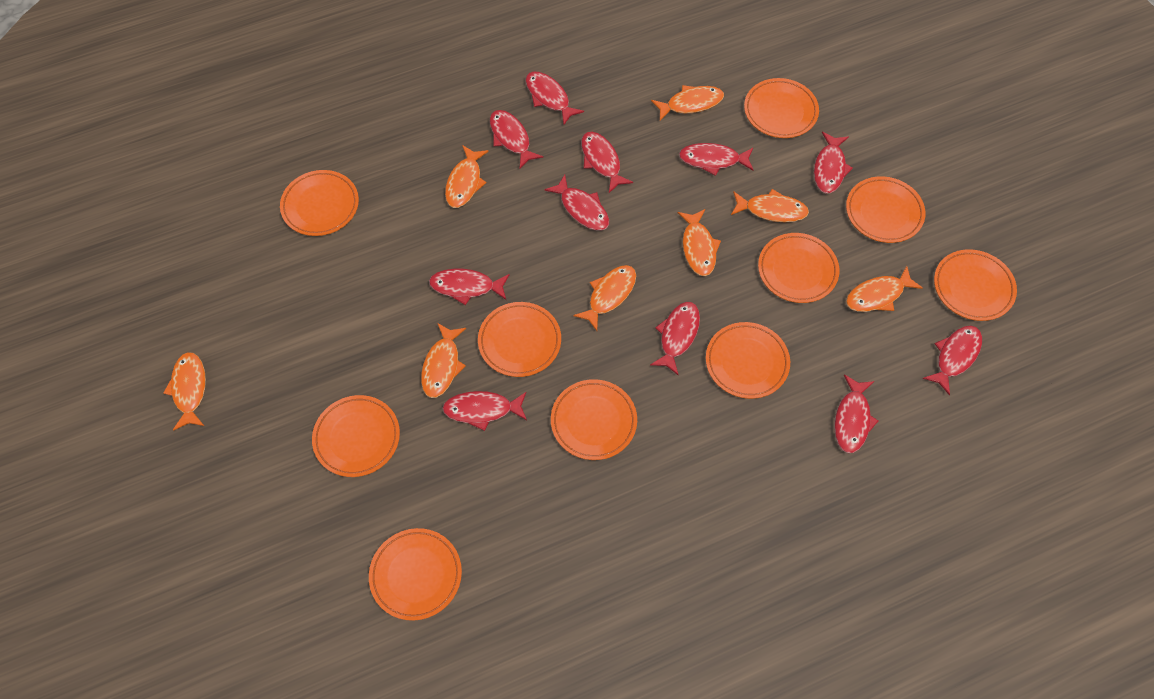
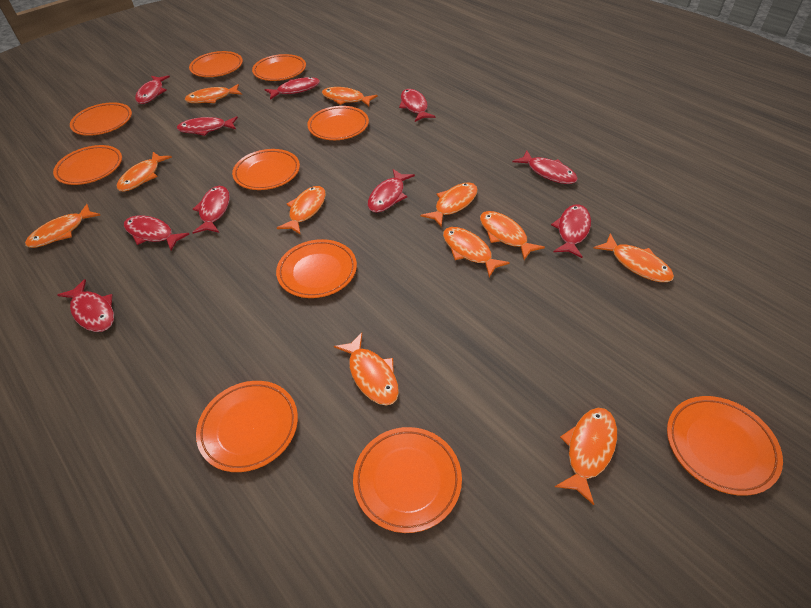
orange fish: 8 -> 11
red fish: 11 -> 10

